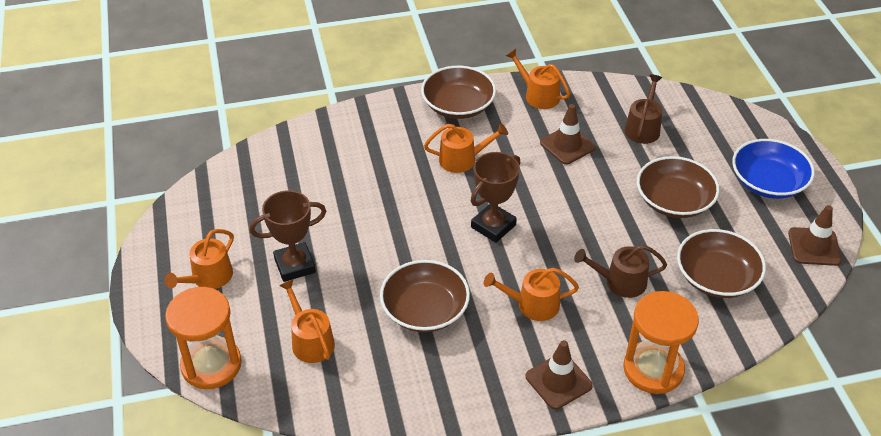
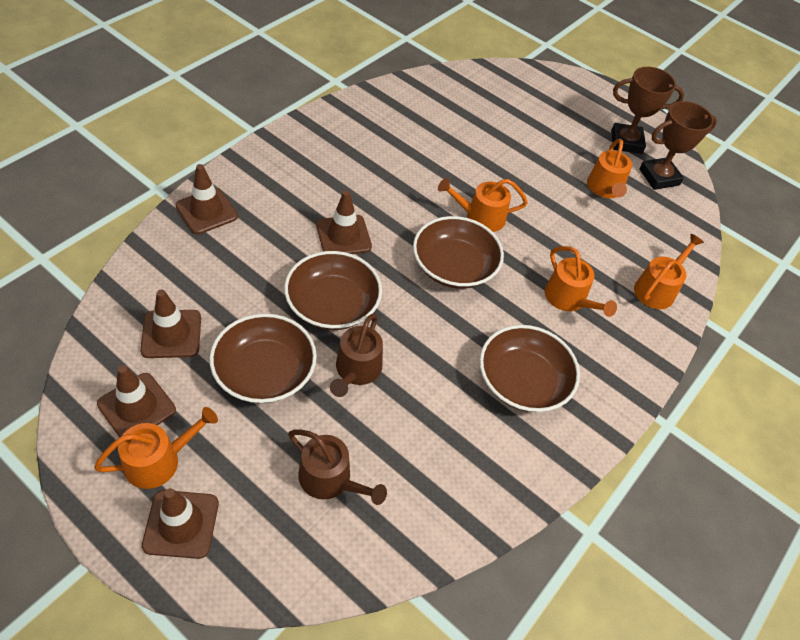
blue bowl: 1 -> 0
brown traffic cone: 3 -> 5
orange hourglass: 2 -> 0

